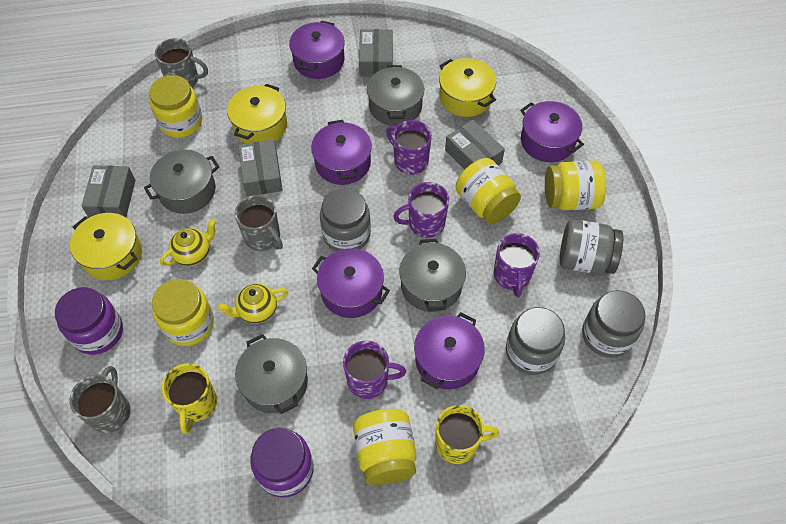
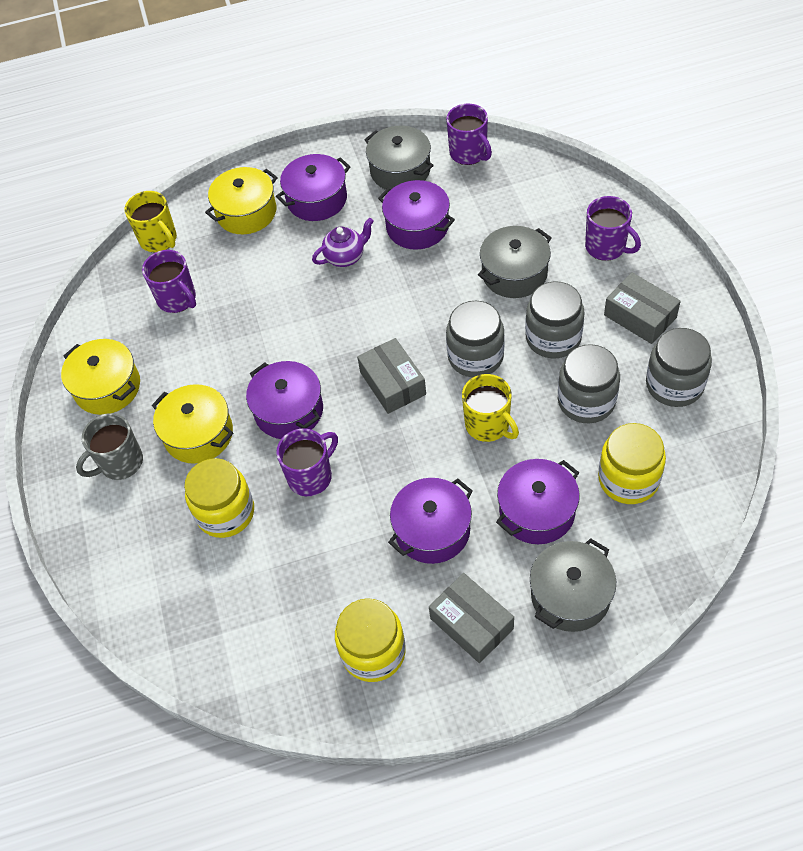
grey box: 4 -> 3
grey mug: 3 -> 1
grey pot: 4 -> 3
purple jar: 2 -> 0
purple teapot: 0 -> 1
yellow jar: 5 -> 3
yellow teapot: 2 -> 0

